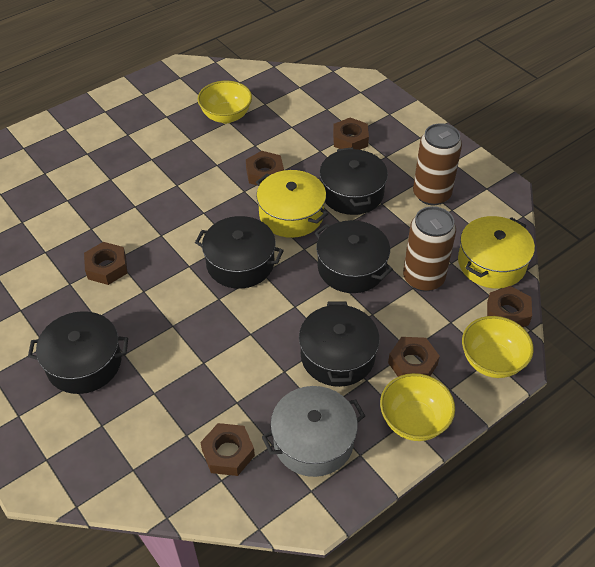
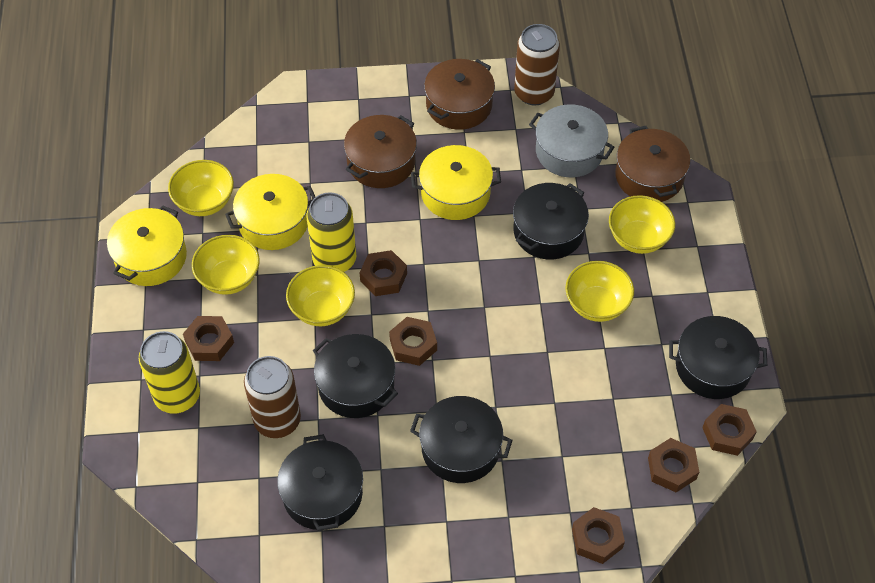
brown pot: 0 -> 3
yellow bowl: 3 -> 5
yellow can: 0 -> 2
yellow pot: 2 -> 3

